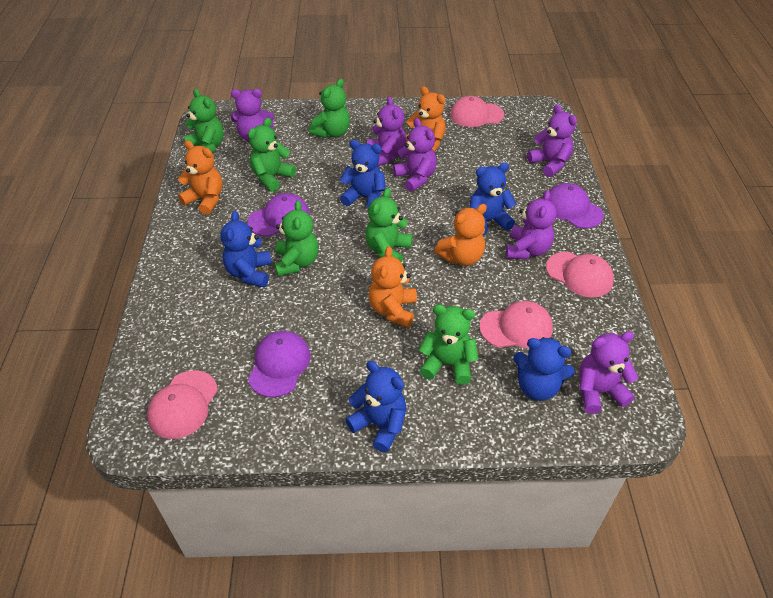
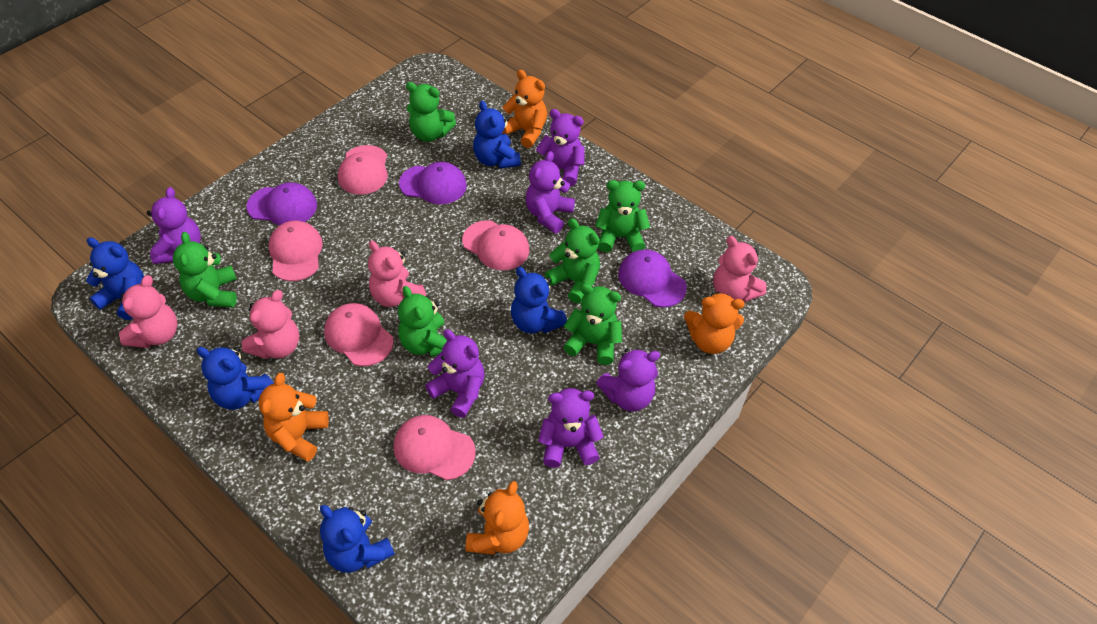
pink cap: 4 -> 5
pink teddy bear: 0 -> 4

